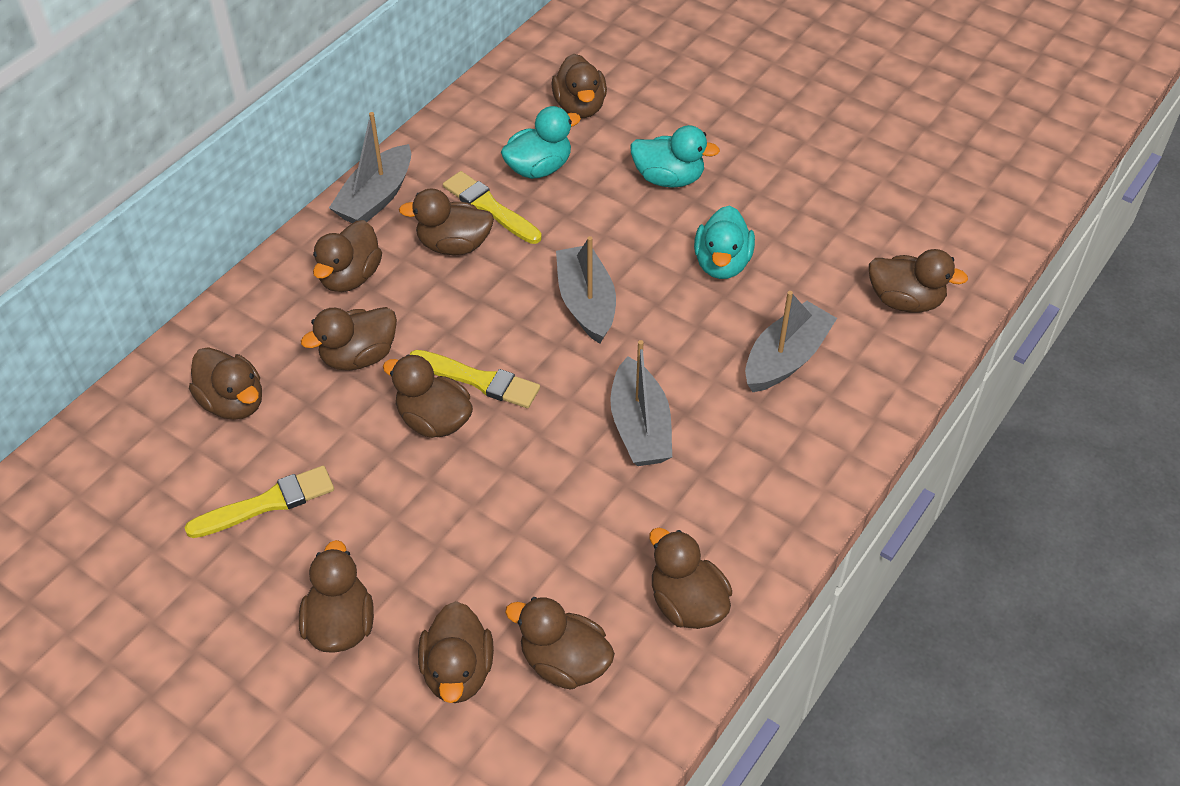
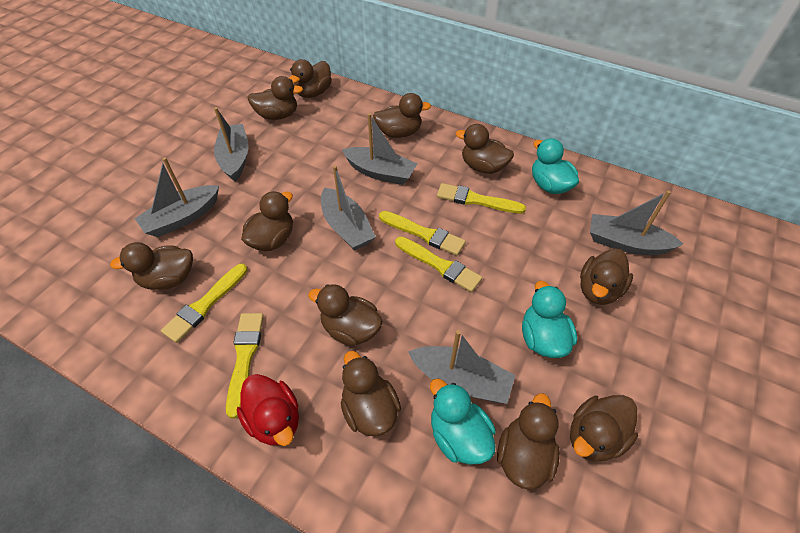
grey boat: 4 -> 6
red duck: 0 -> 1
yellow brush: 3 -> 5

